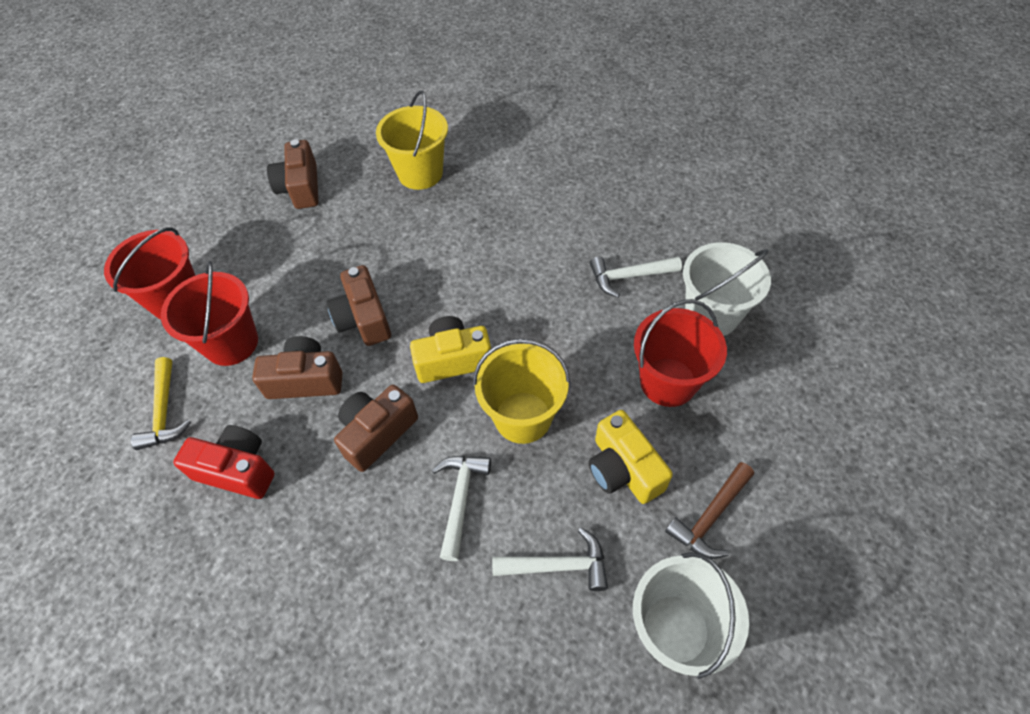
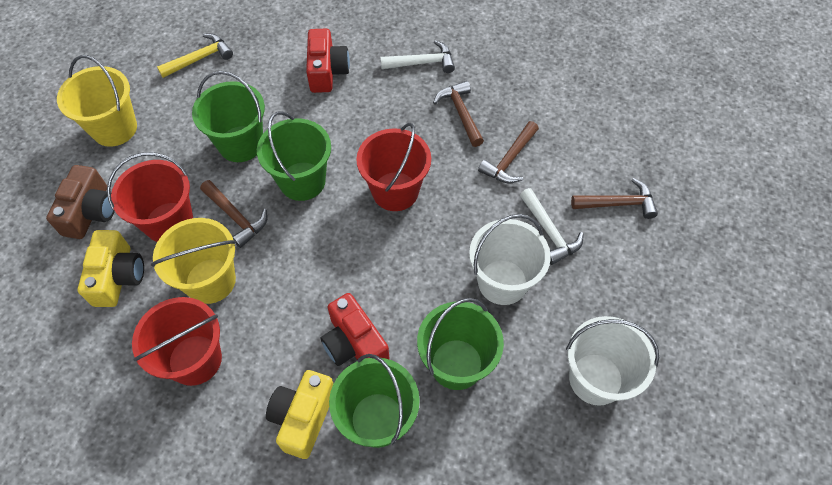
brown camera: 4 -> 1
brown hammer: 1 -> 4
green bucket: 0 -> 4
red camera: 1 -> 2
white hammer: 3 -> 2

